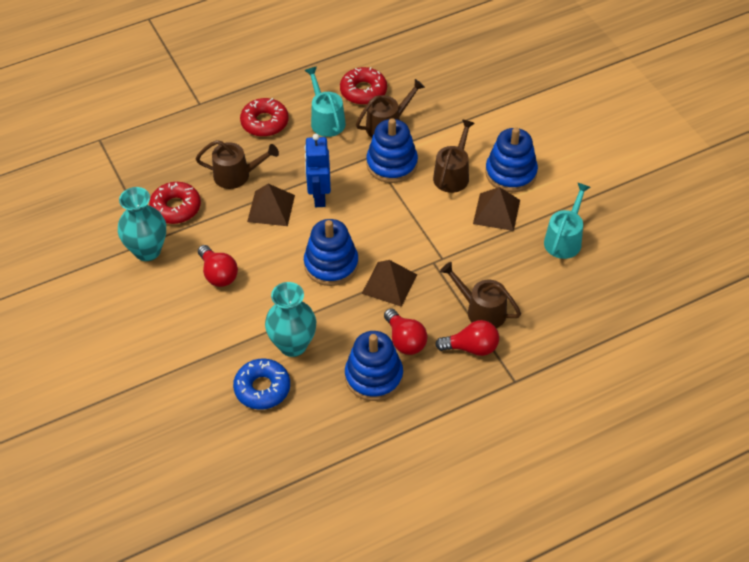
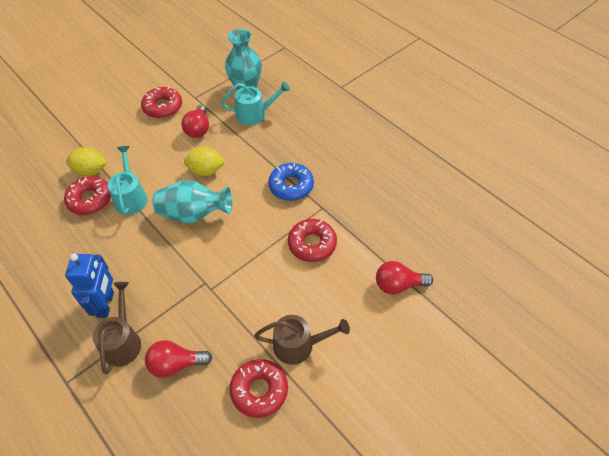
blue stacking toy: 4 -> 0
brown pyramid: 3 -> 0
brown watering can: 4 -> 2
red donut: 3 -> 4
yellow lemon: 0 -> 2

